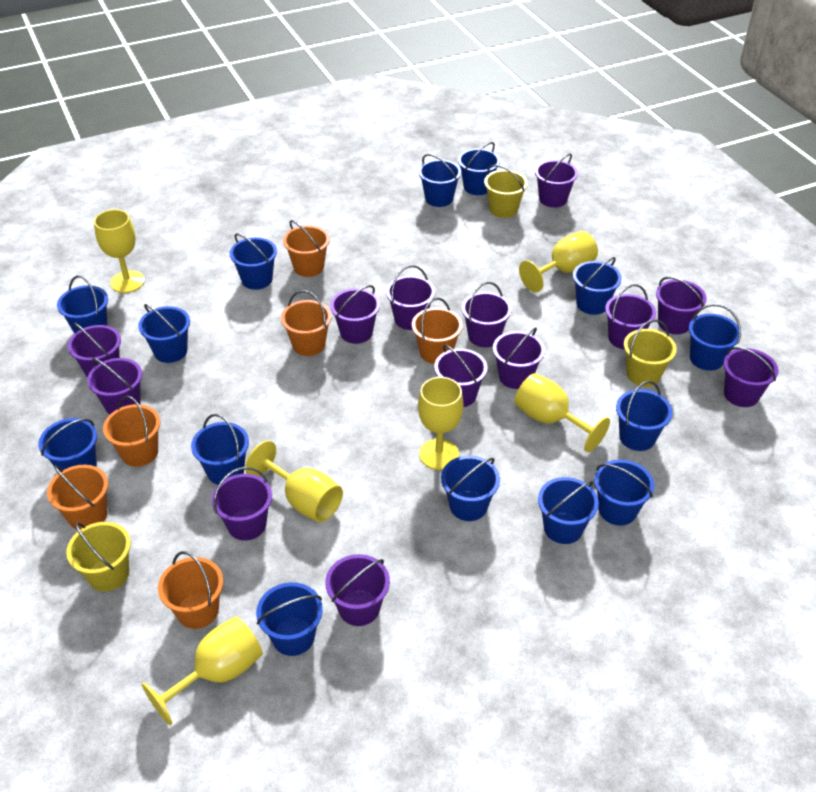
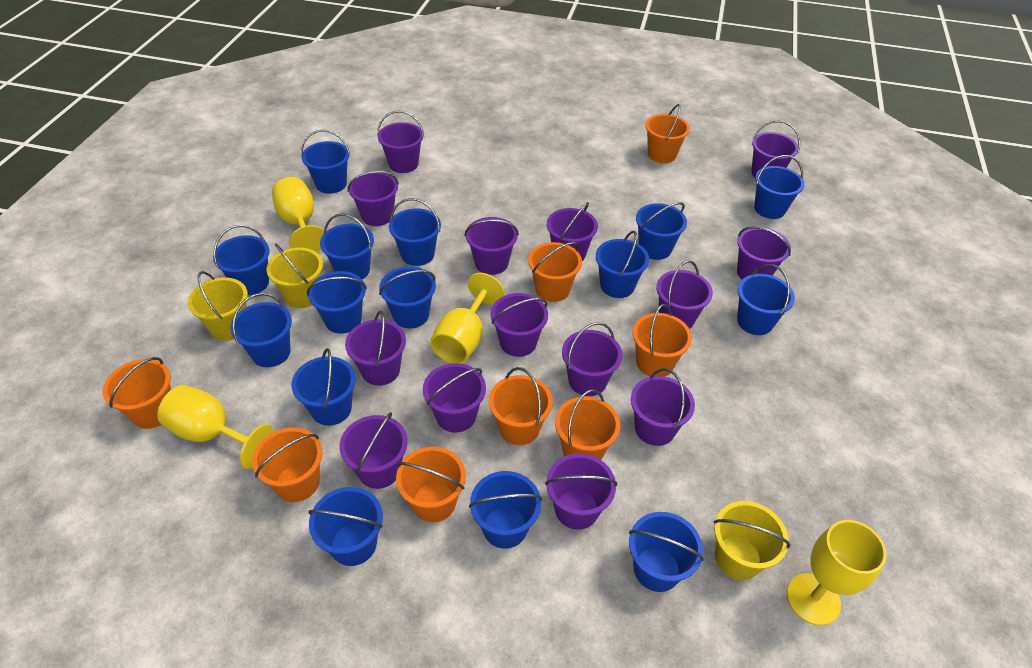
blue bucket: 14 -> 15
orange bucket: 6 -> 8
purple bucket: 13 -> 14
yellow goblet: 6 -> 4

